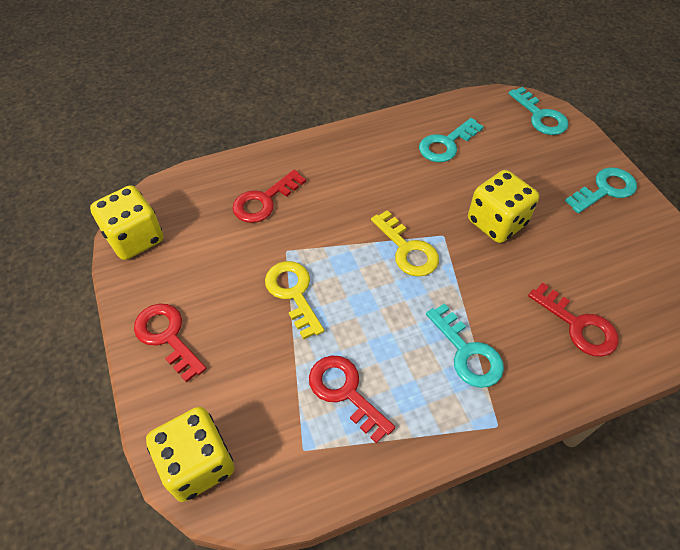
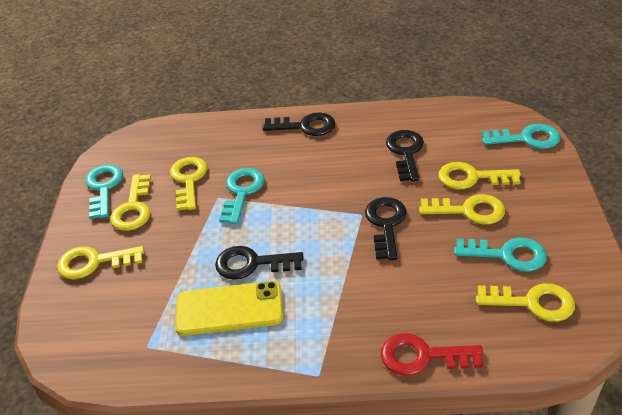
black key: 0 -> 4
red key: 4 -> 1
yellow dice: 3 -> 0
yellow key: 2 -> 6
yellow phone: 0 -> 1

